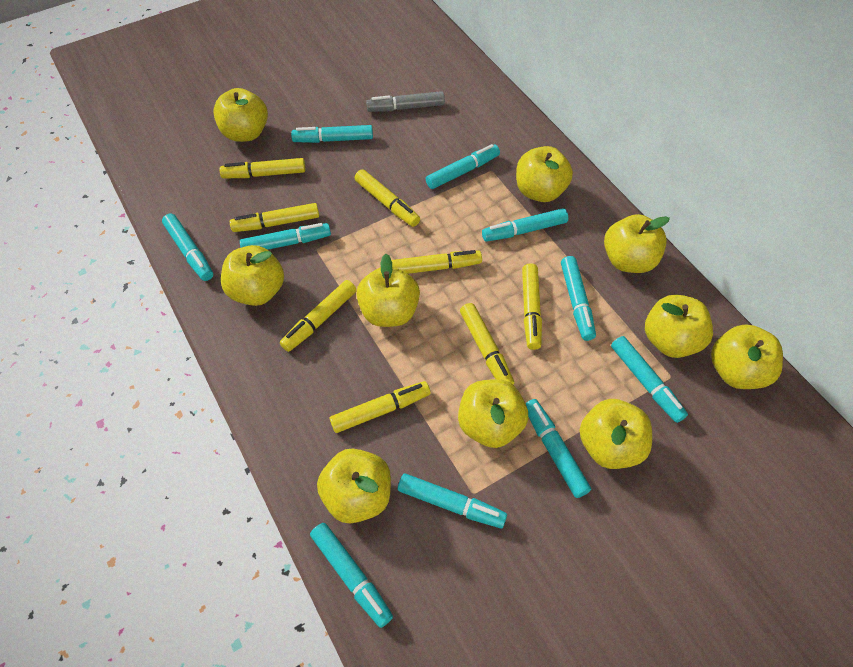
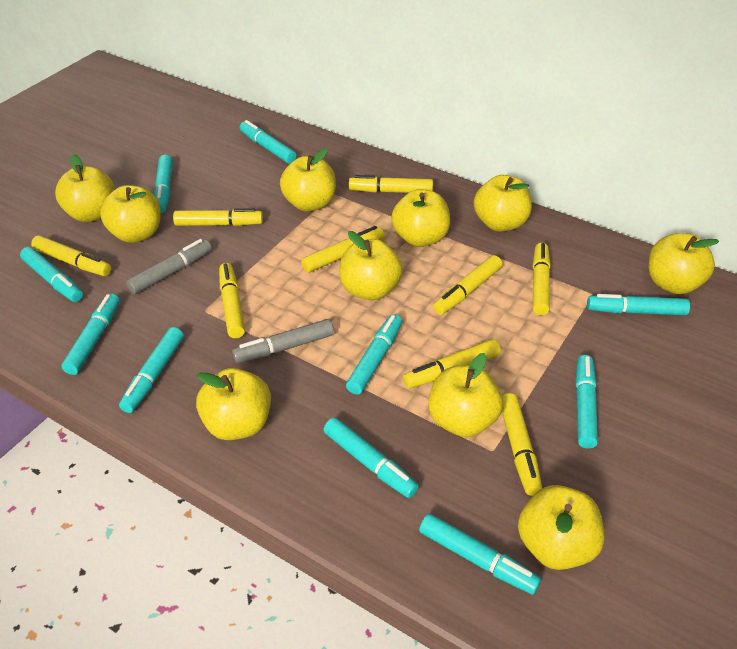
grey marker: 1 -> 2
yellow marker: 8 -> 9

